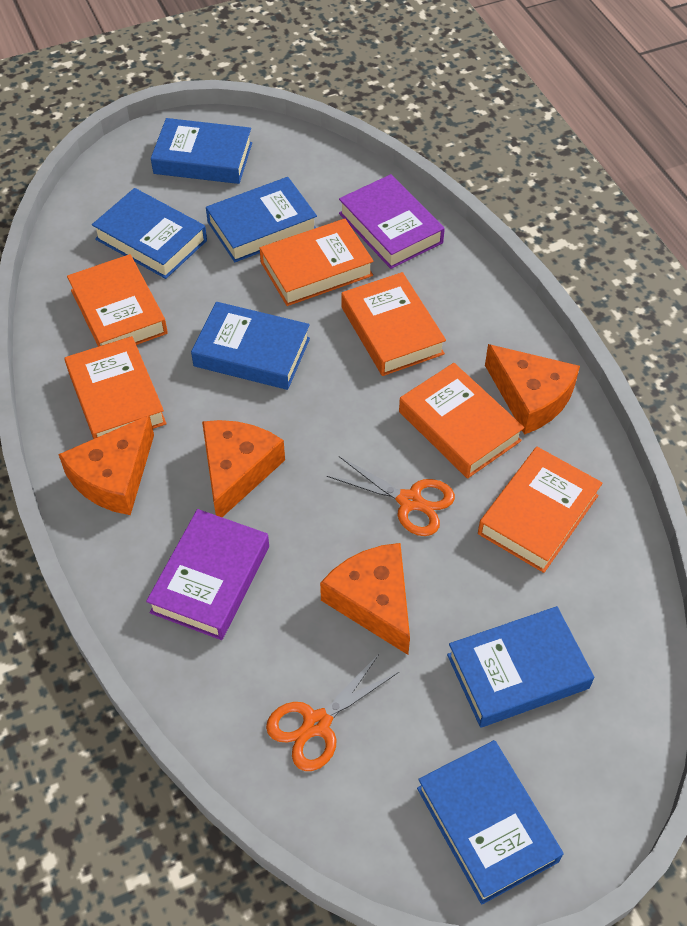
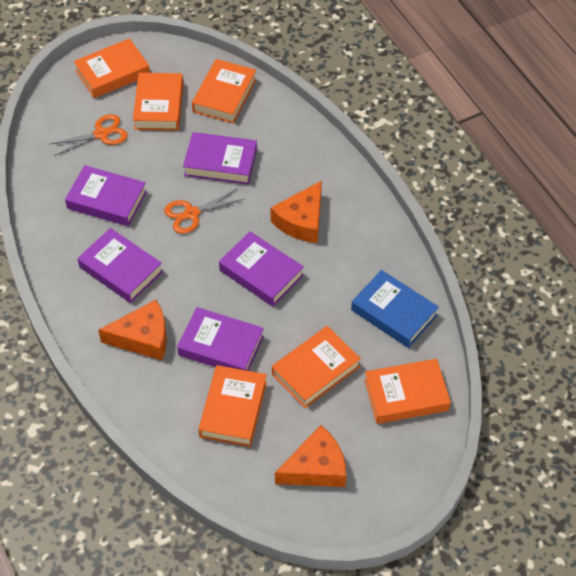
blue book: 6 -> 1
orange cheese: 4 -> 3
purple book: 2 -> 5

